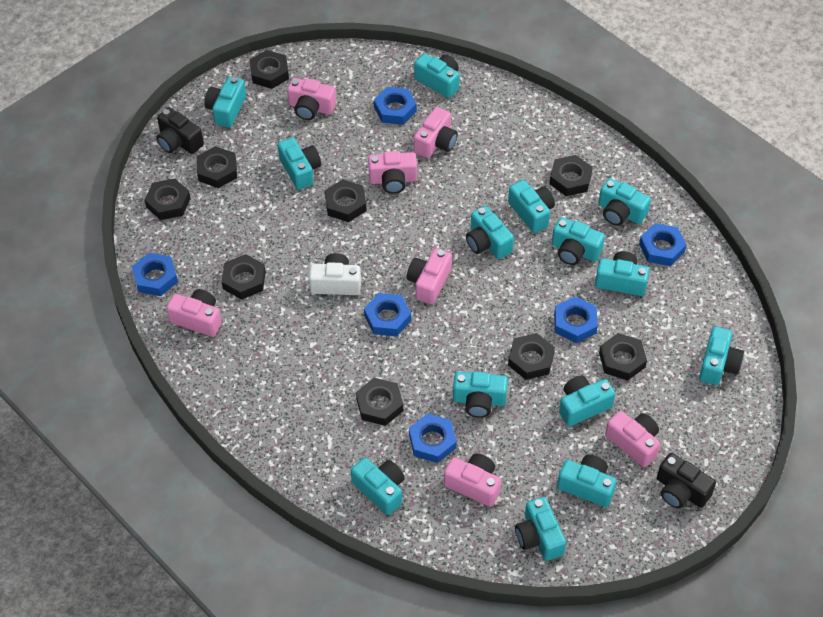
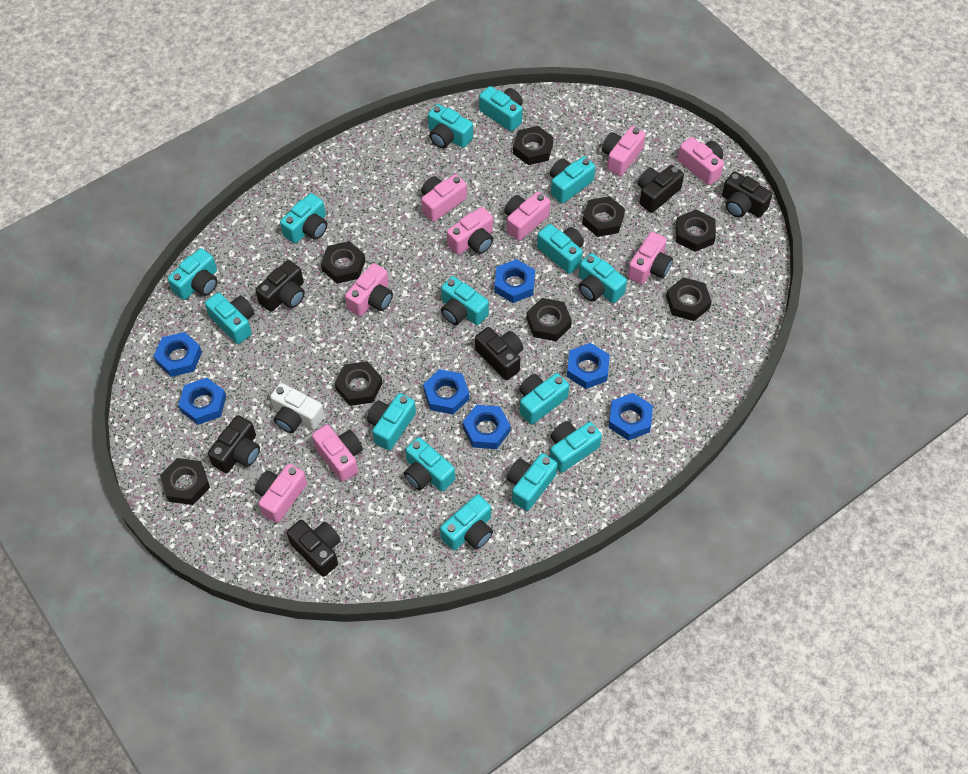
black camera: 2 -> 6
black nut: 9 -> 8
blue nut: 6 -> 7
pink camera: 7 -> 9
turquoise camera: 14 -> 15

